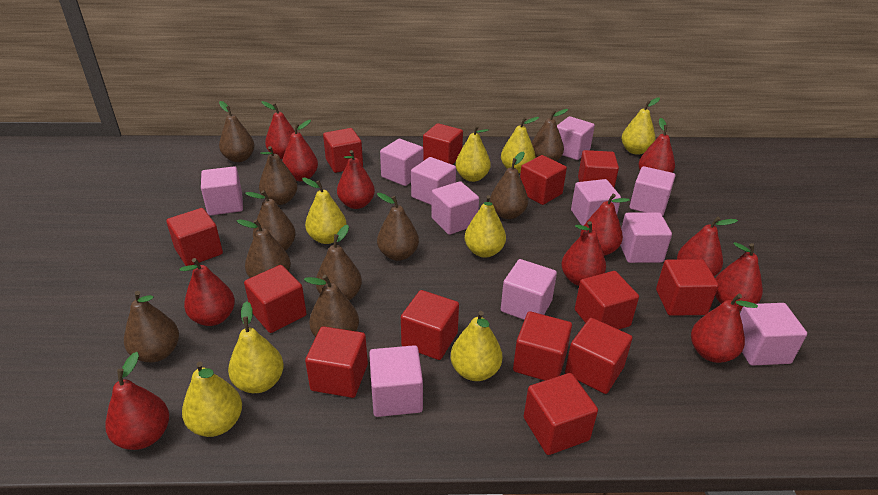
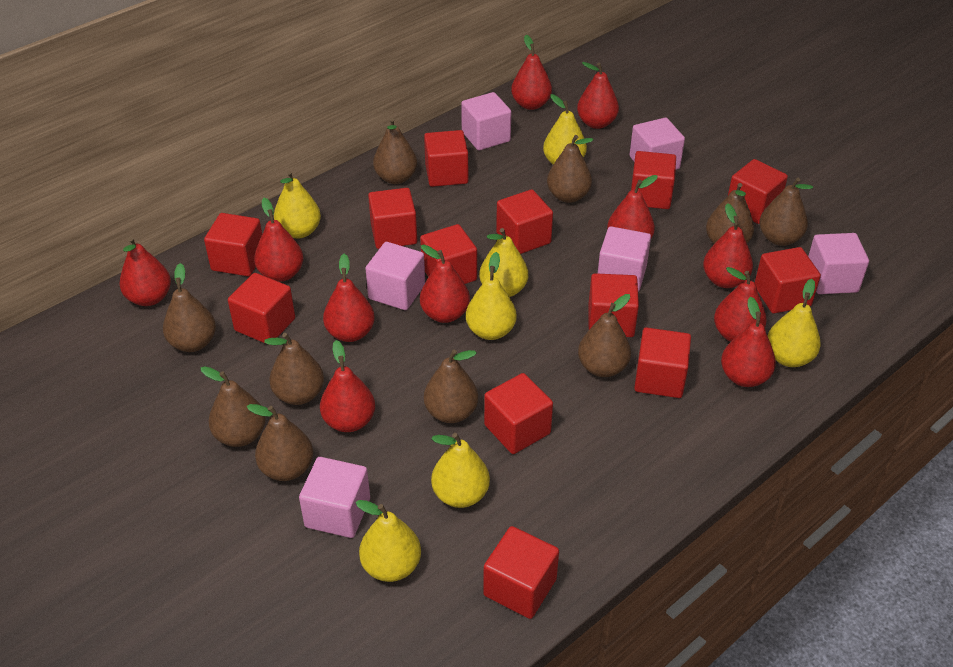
pink cube: 11 -> 6
yellow pear: 8 -> 7

